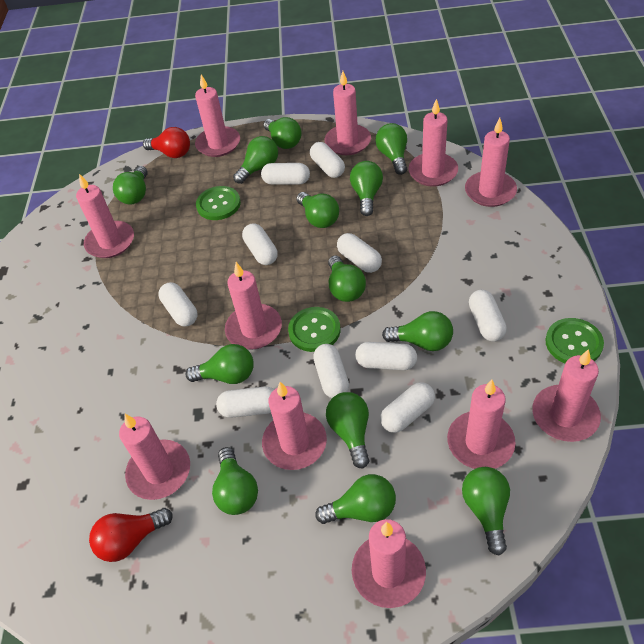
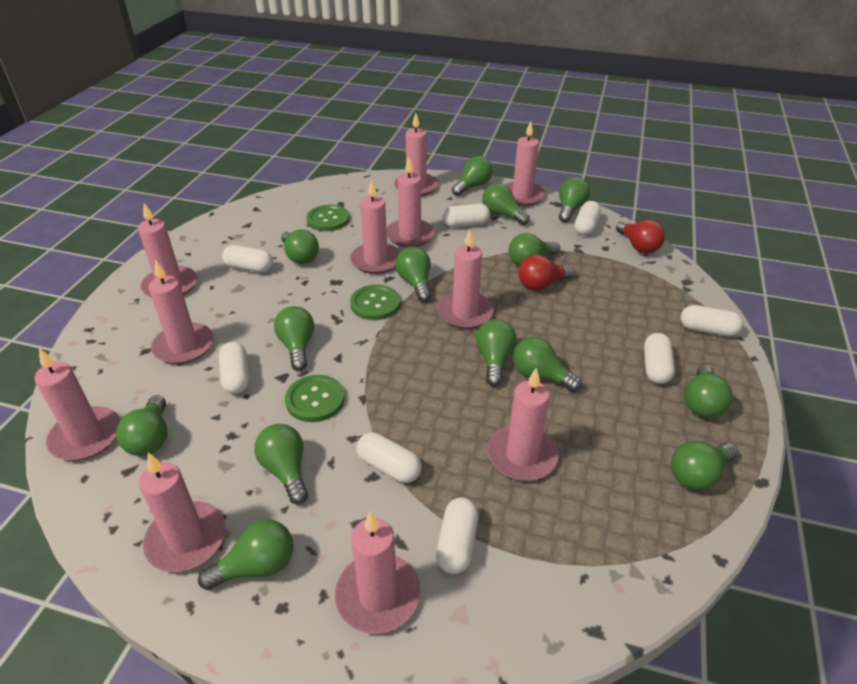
green light bulb: 13 -> 14
white capsule: 10 -> 8

